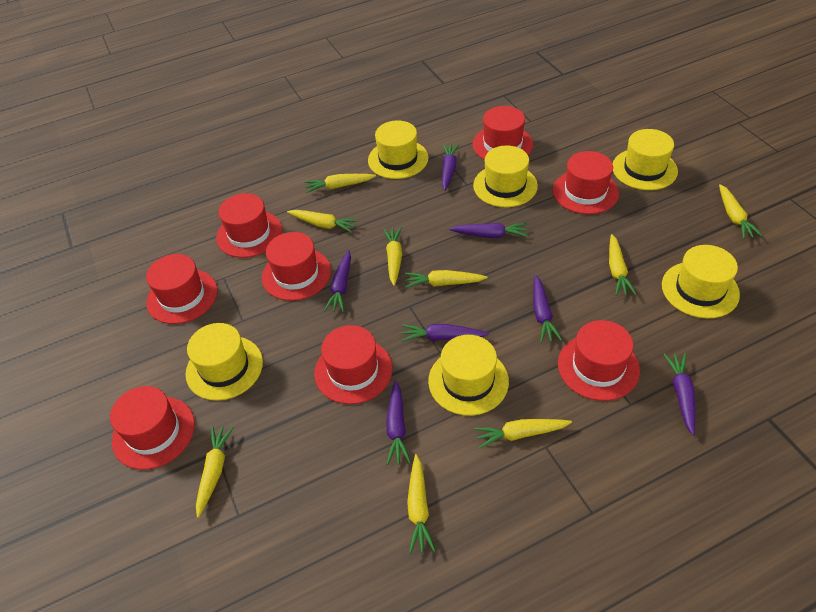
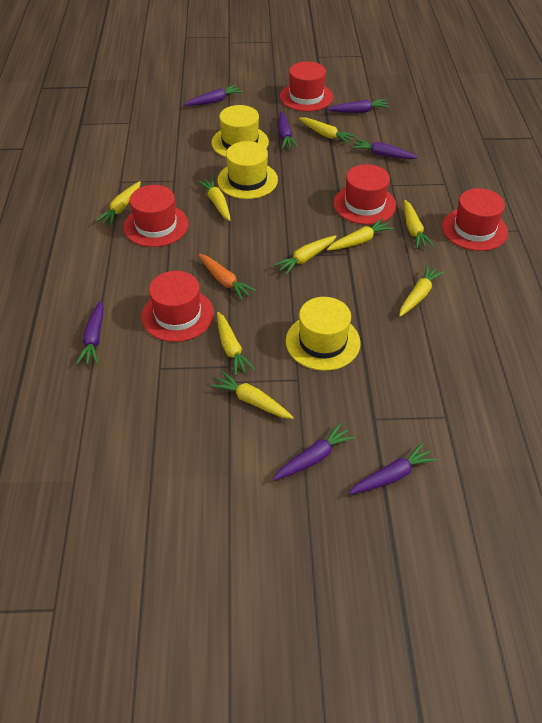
orange carrot: 0 -> 1
red hat: 8 -> 5
yellow hat: 6 -> 3

